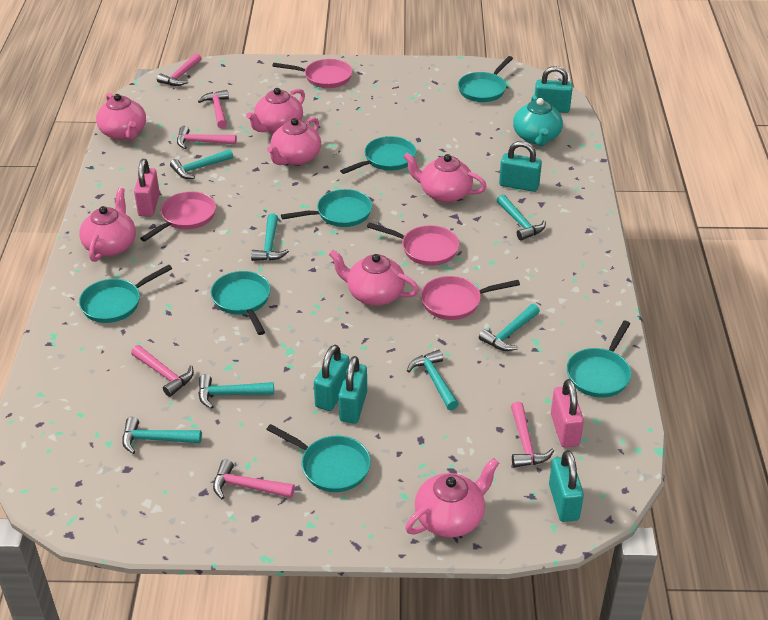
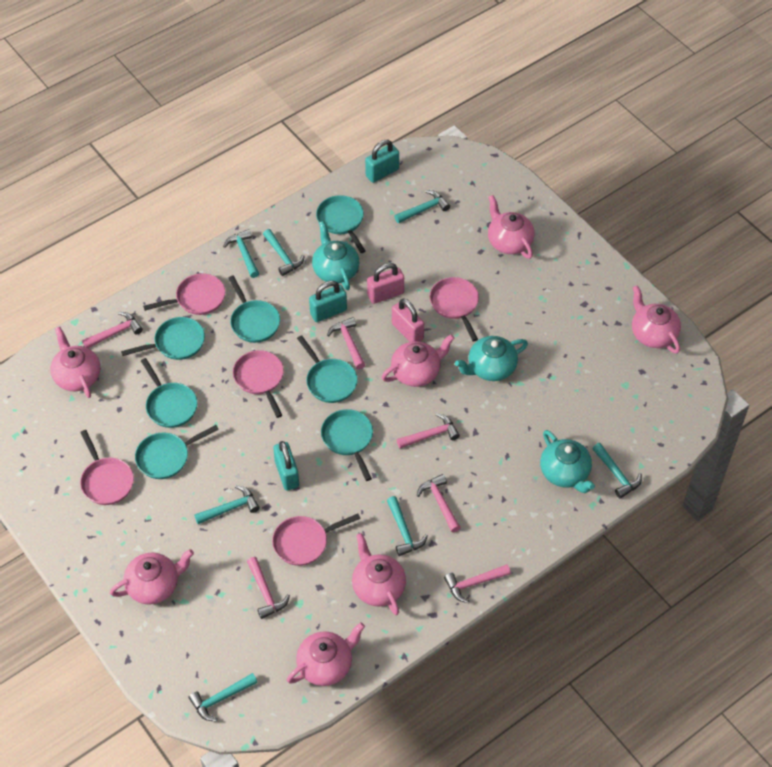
pink pan: 4 -> 5
turquoise padlock: 5 -> 3
turquoise teapot: 1 -> 3

